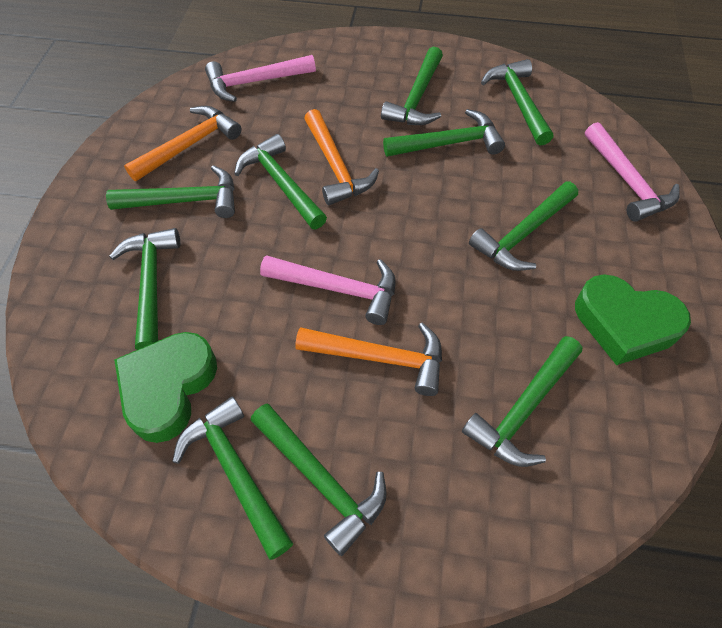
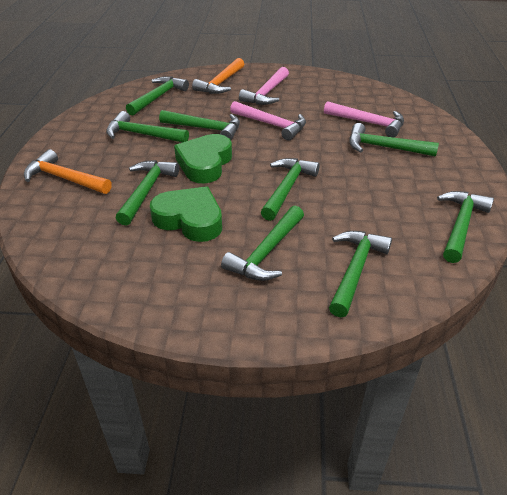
green hammer: 10 -> 9
orange hammer: 3 -> 2

